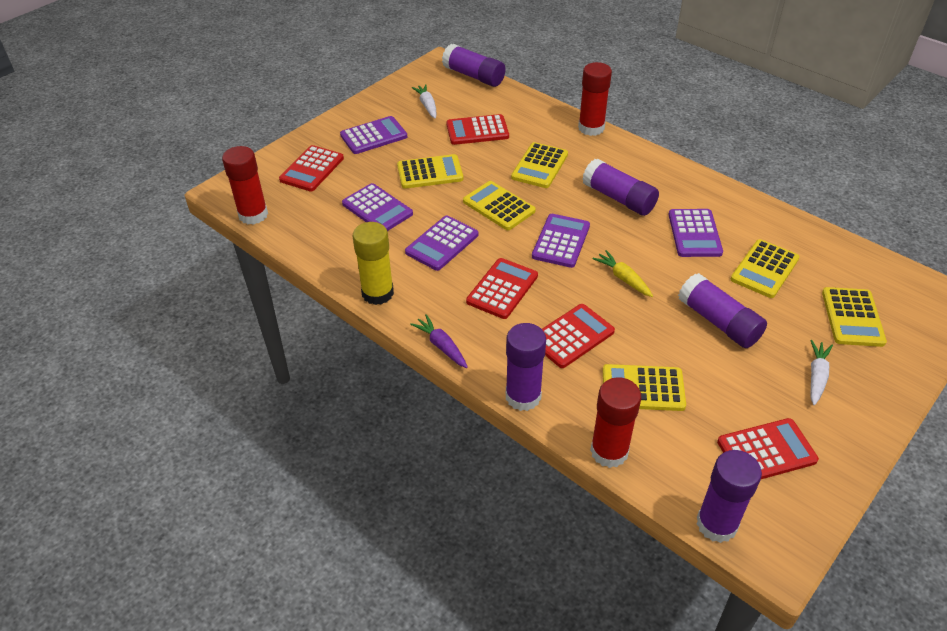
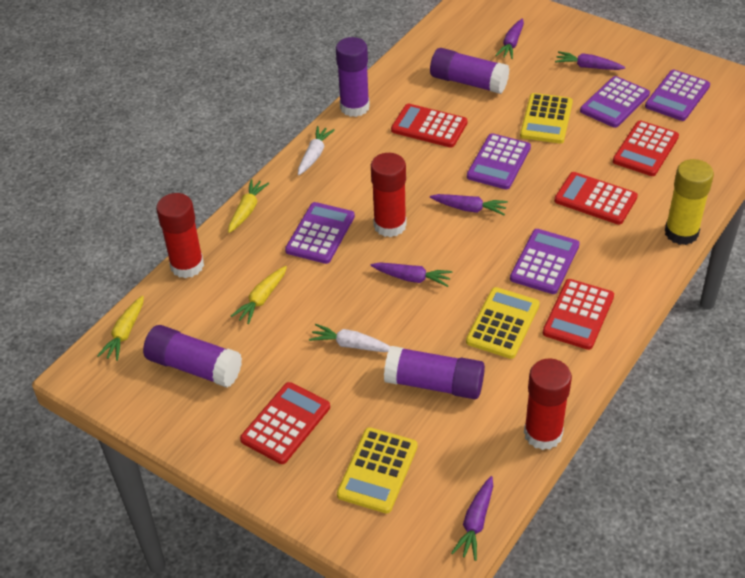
purple carrot: 1 -> 5
purple glue stick: 5 -> 4
yellow calculator: 6 -> 3
yellow carrot: 1 -> 3

